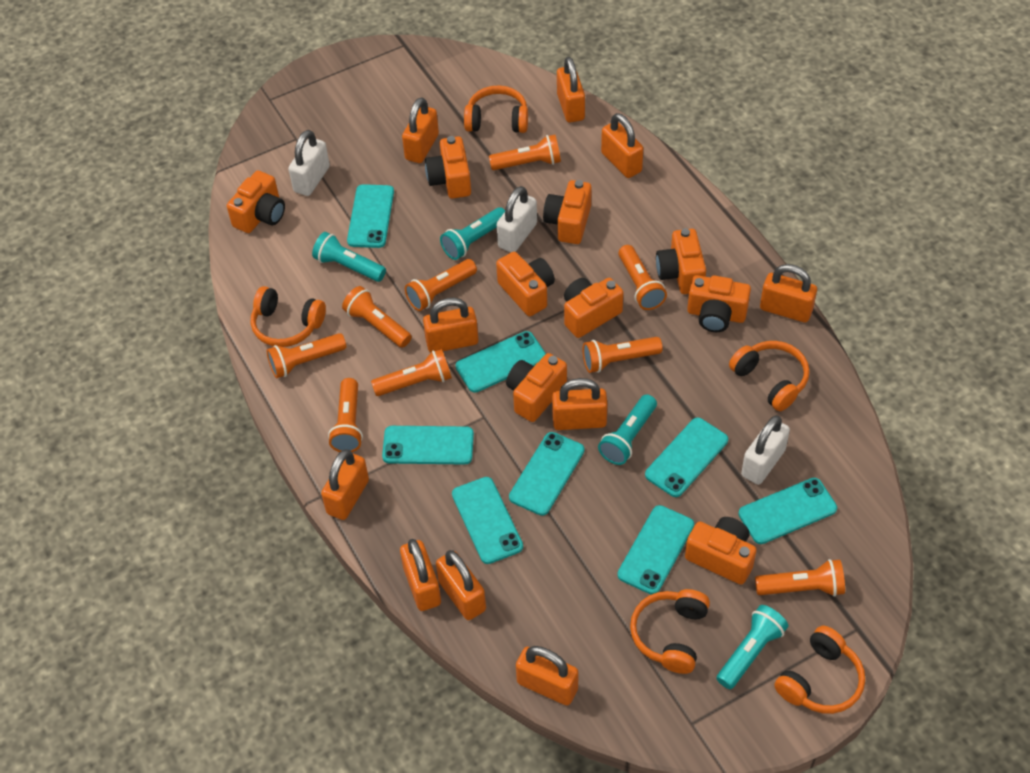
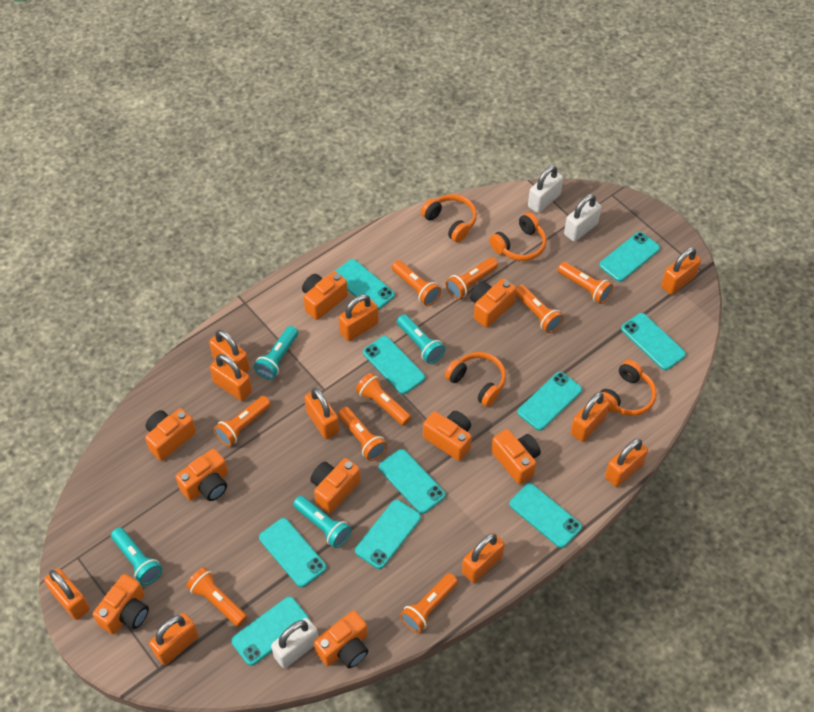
orange headphones: 5 -> 4
turquoise phone: 8 -> 10

